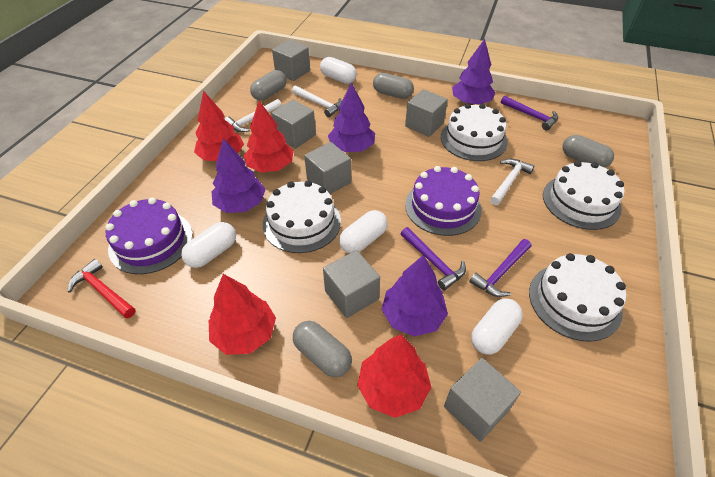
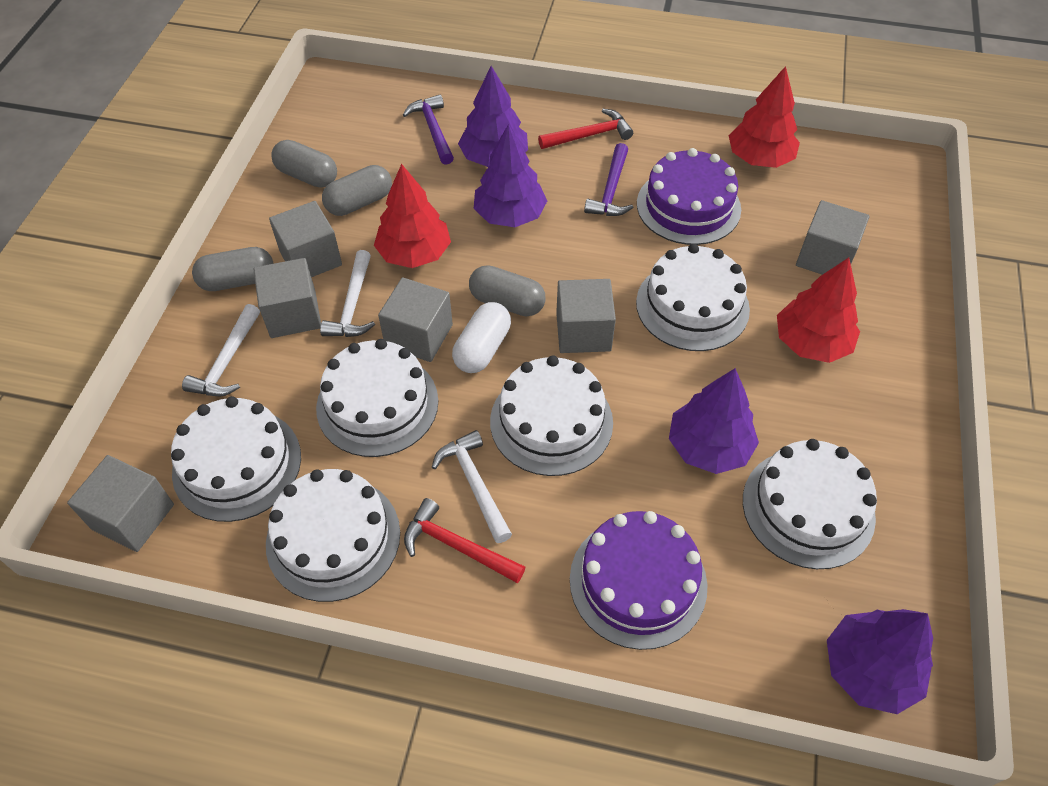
purple hammer: 3 -> 2
red hammer: 1 -> 2
red tree: 4 -> 3
white cake: 4 -> 6
white capsule: 4 -> 1

